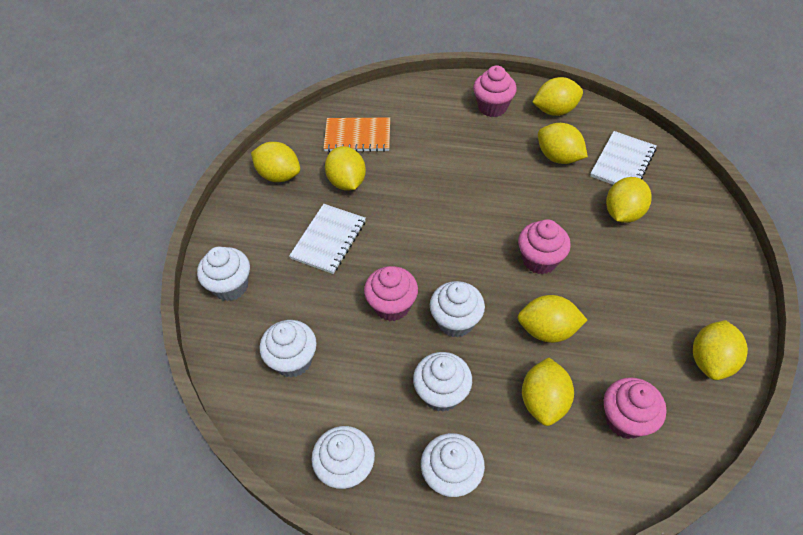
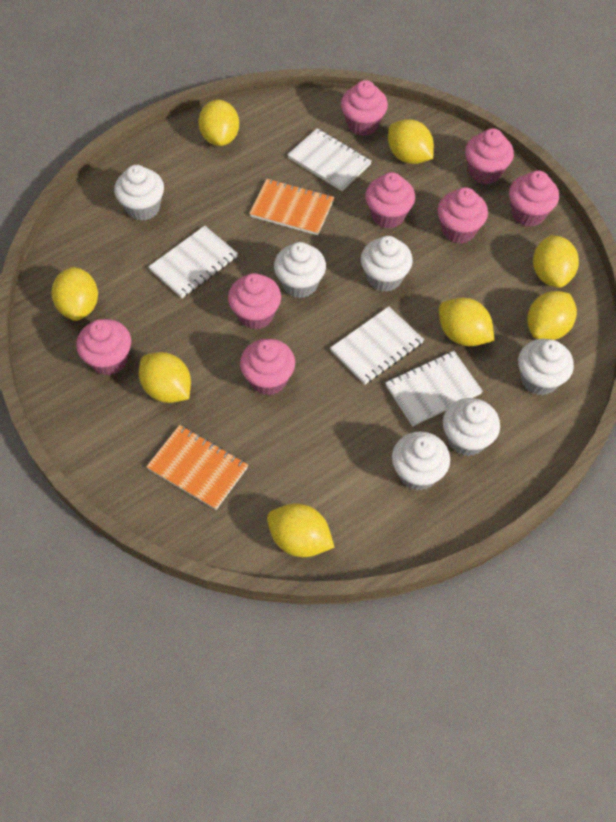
orange notebook: 1 -> 2
pink cupcake: 4 -> 8
white notebook: 2 -> 4

